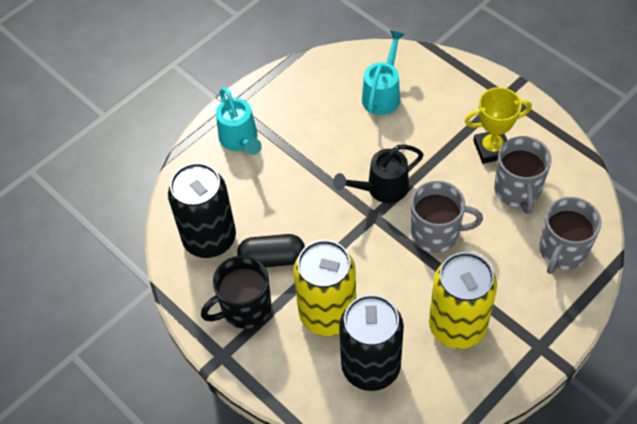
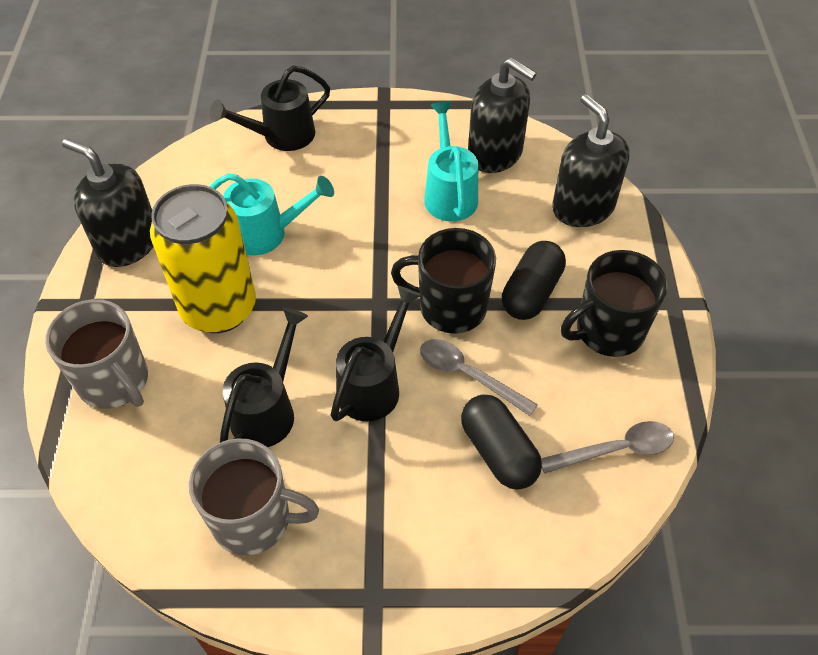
black can: 2 -> 0
black capsule: 1 -> 2
black mug: 1 -> 2
black soap dispenser: 0 -> 3
black watering can: 1 -> 3
grey mug: 3 -> 2
grey spoon: 0 -> 2
yellow can: 2 -> 1
yellow trophy: 1 -> 0

